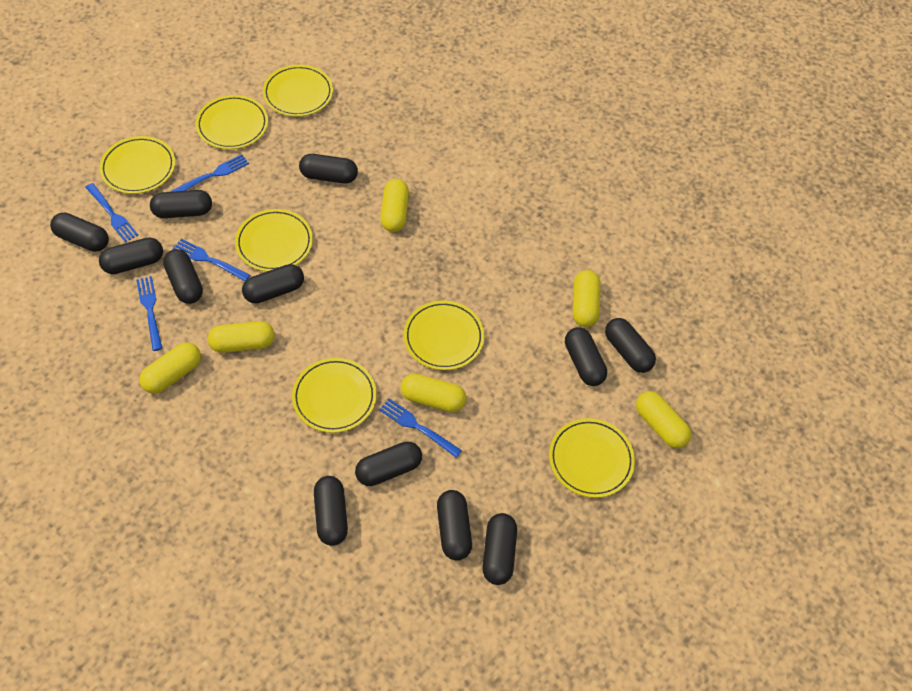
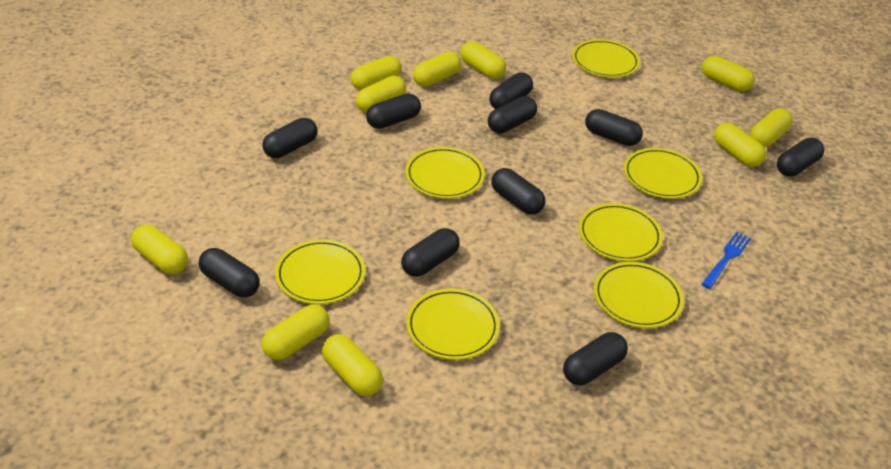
black capsule: 12 -> 10
blue fork: 5 -> 1
yellow capsule: 6 -> 10

